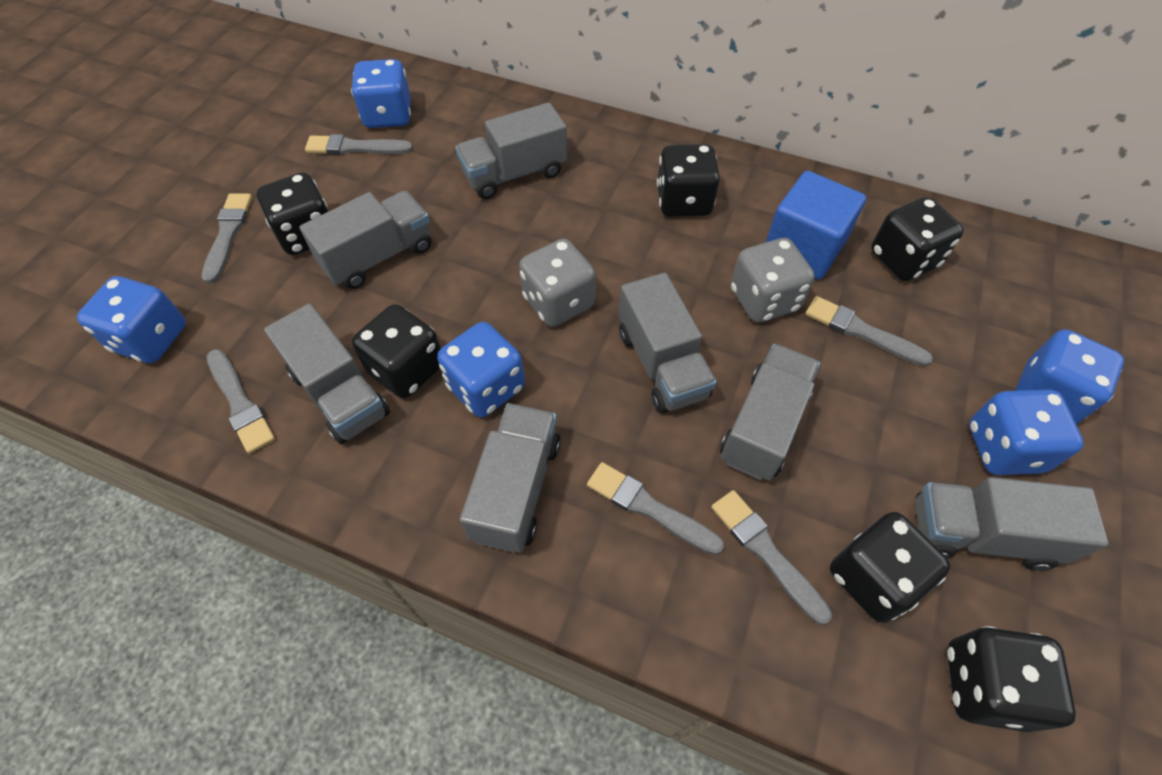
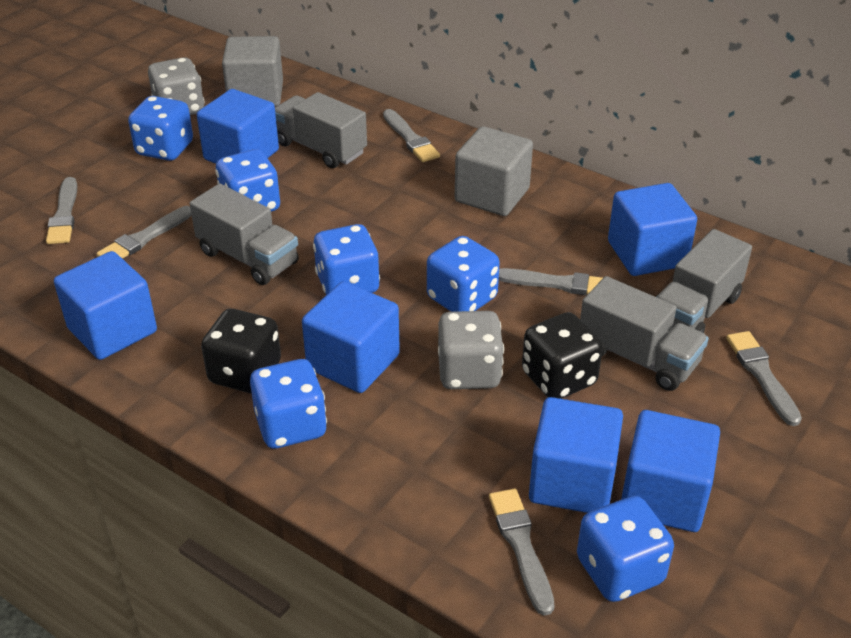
black dice: 6 -> 2
blue cube: 1 -> 6
blue dice: 5 -> 6
grey cube: 0 -> 2
grey truck: 7 -> 4

